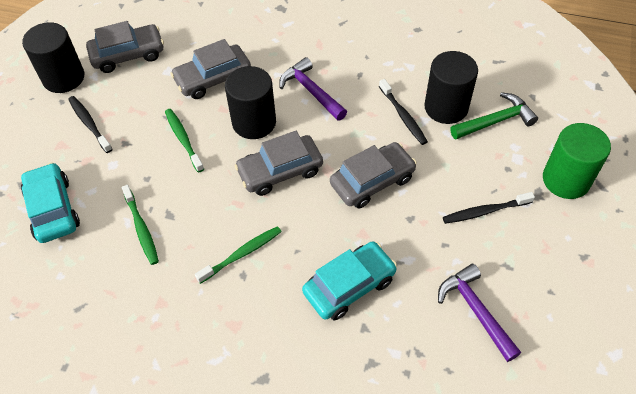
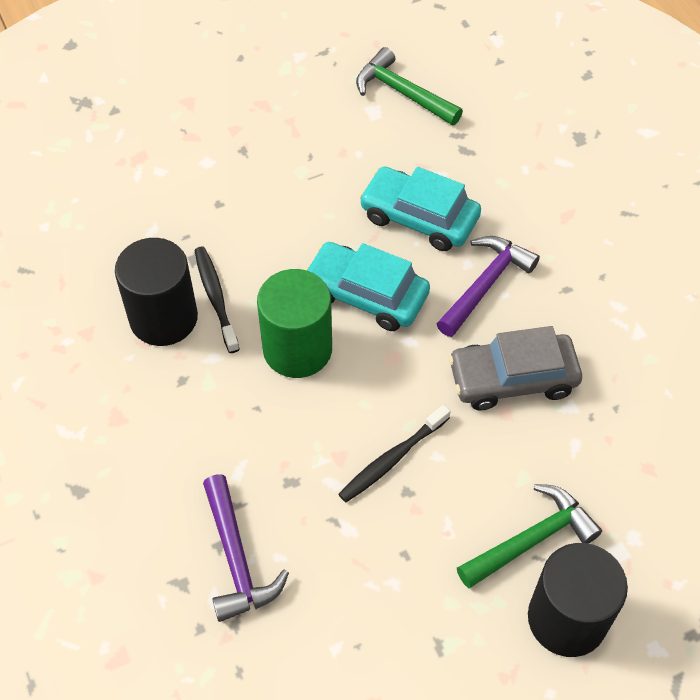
black cylinder: 3 -> 2
black toothbrush: 3 -> 2
green hammer: 1 -> 2
green toothbrush: 3 -> 0
grey car: 4 -> 1

